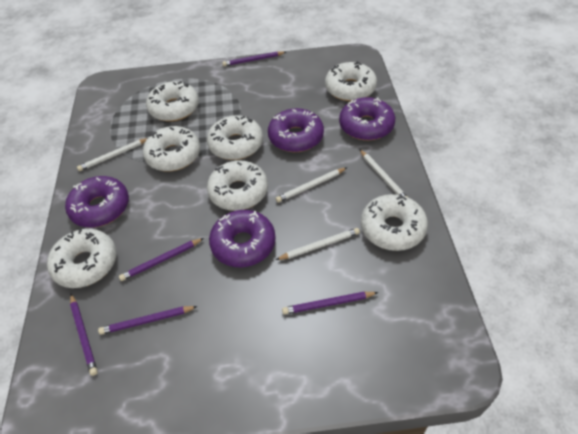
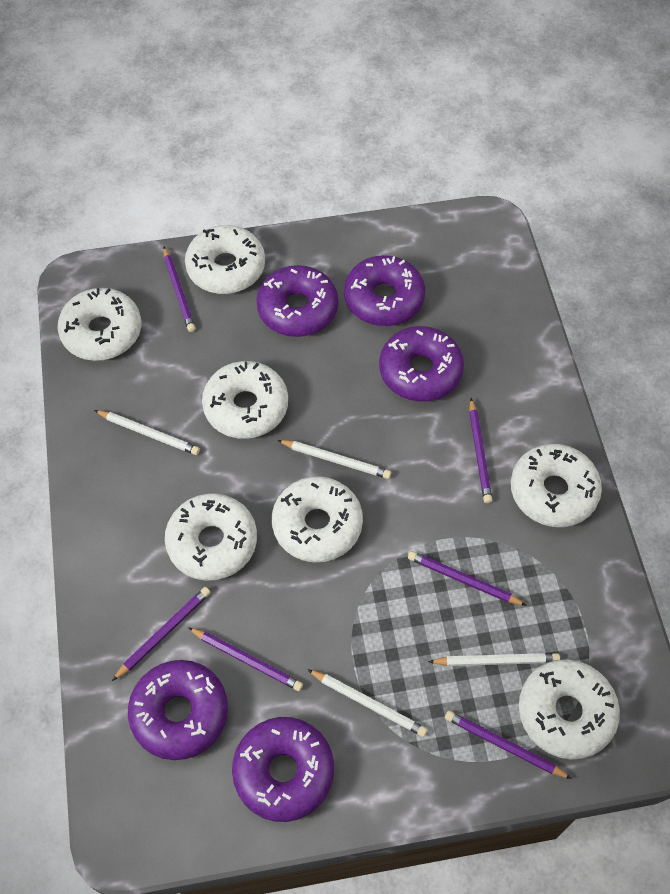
purple donut: 4 -> 5
purple pencil: 5 -> 6

